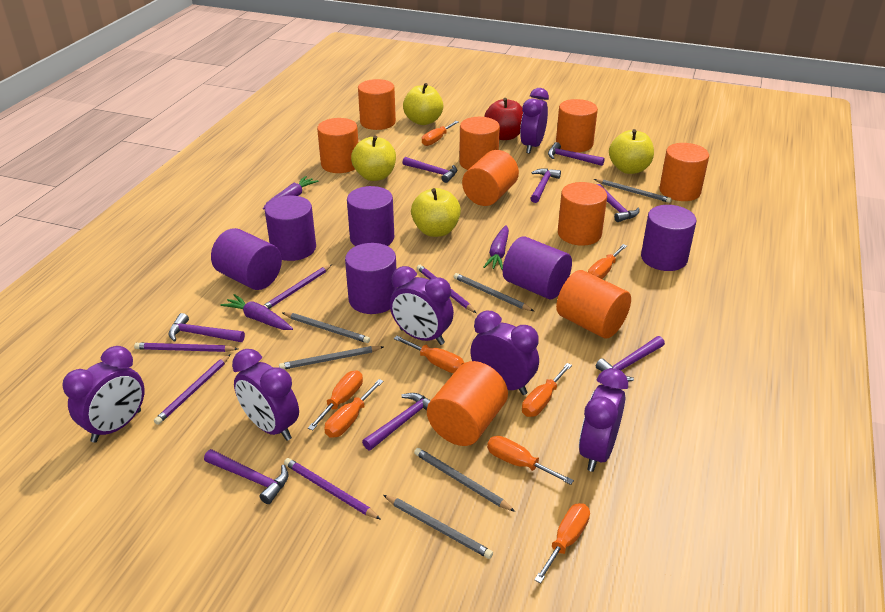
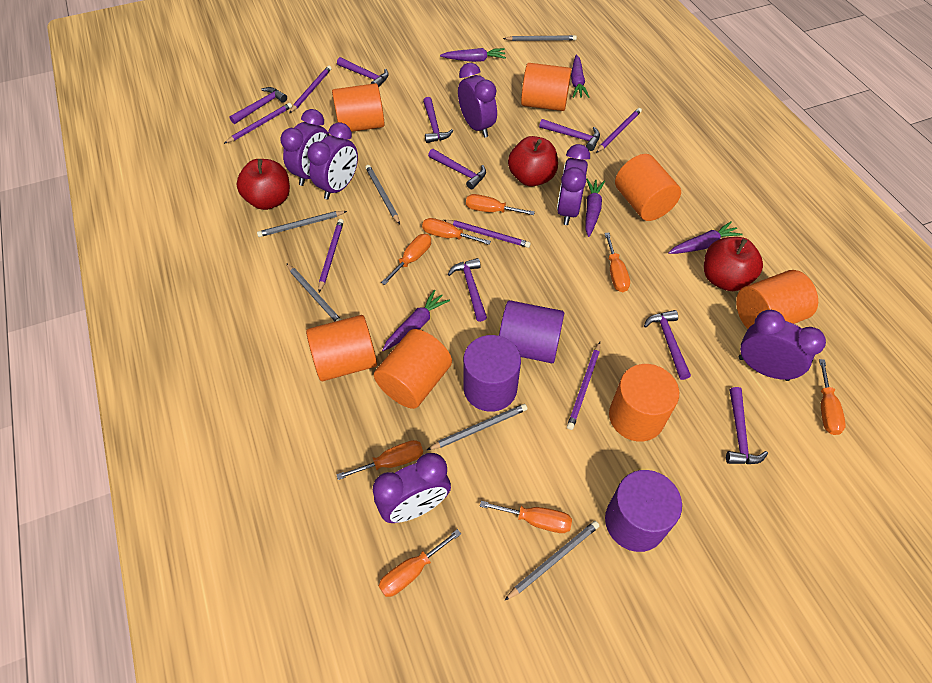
orange cylinder: 9 -> 7
purple carrot: 3 -> 5
purple cylinder: 6 -> 3
purple pencil: 5 -> 6
red apple: 1 -> 3
yellow apple: 4 -> 0

